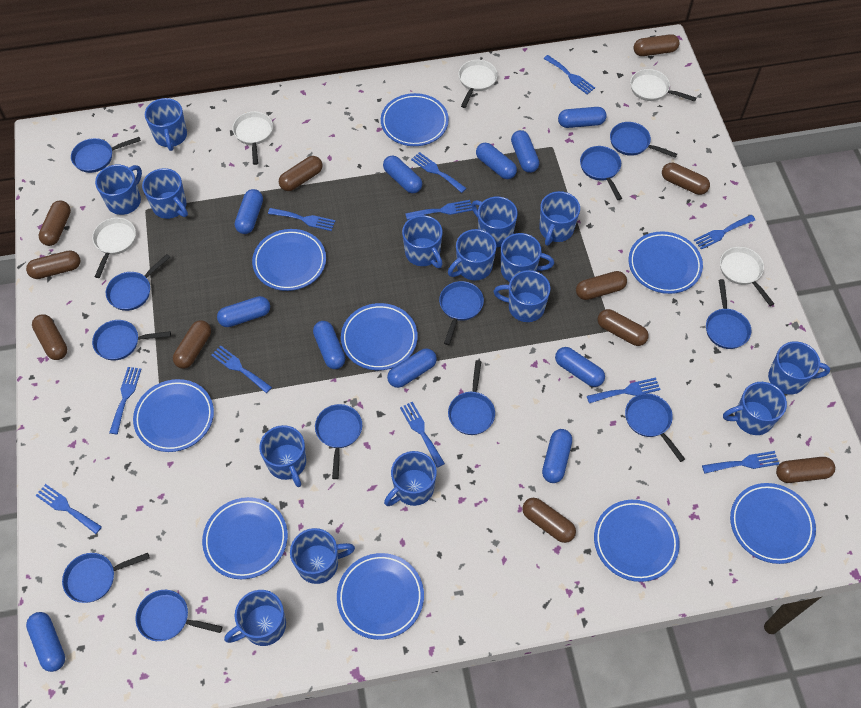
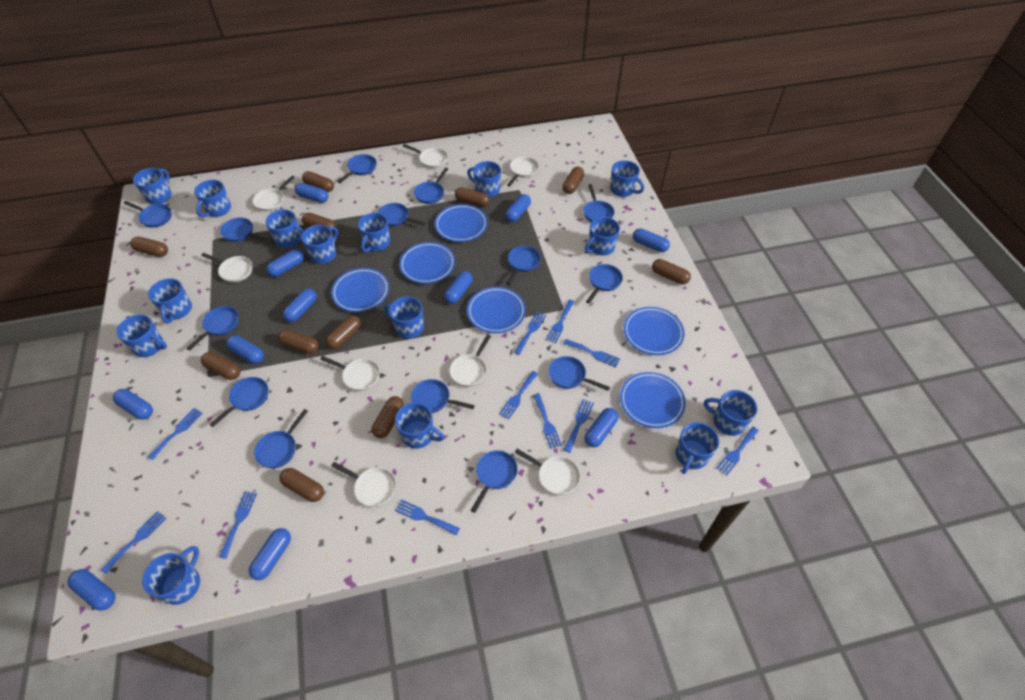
blue pan: 12 -> 14
blue plate: 9 -> 6
white pan: 5 -> 8

